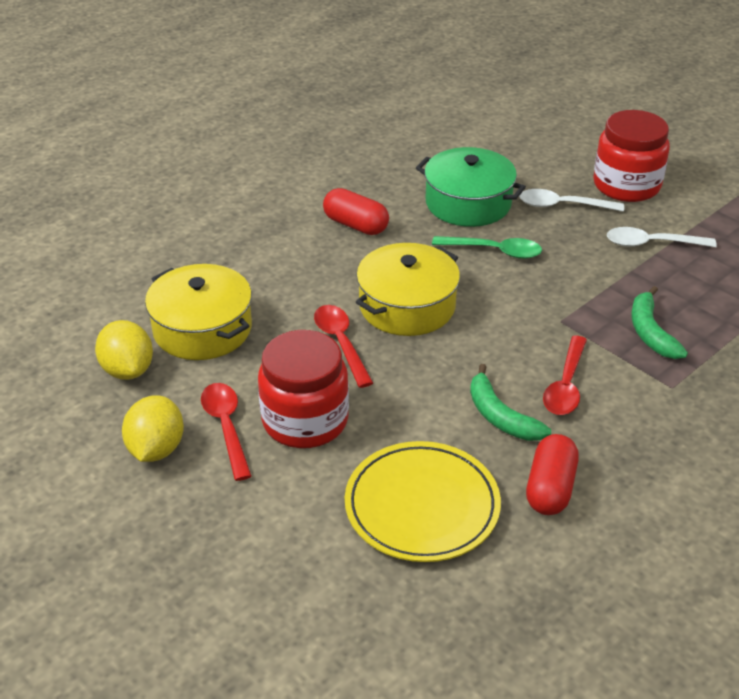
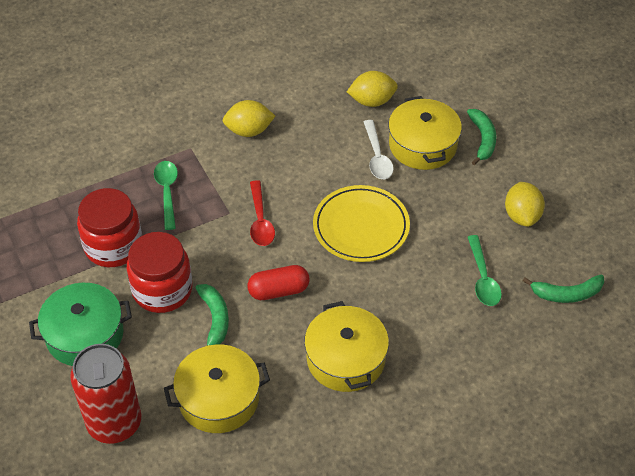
green banana: 2 -> 3
green spoon: 1 -> 2
red can: 0 -> 1
red capsule: 2 -> 1
red spoon: 3 -> 1
white spoon: 2 -> 1
yellow lemon: 2 -> 3
yellow pot: 2 -> 3

